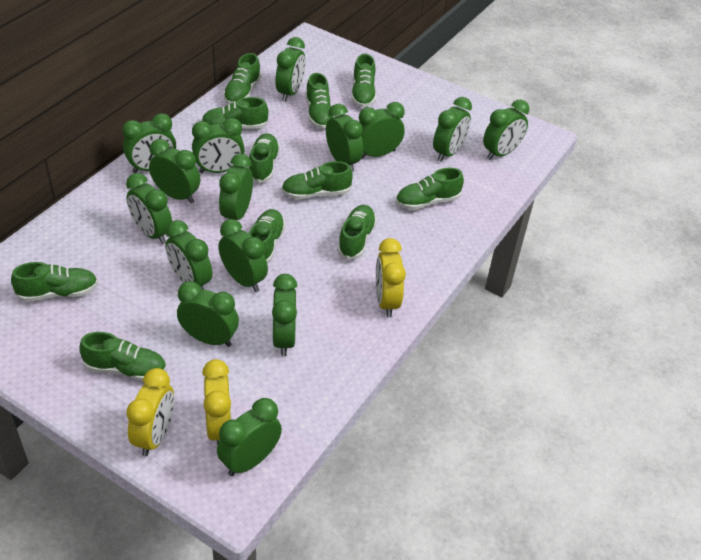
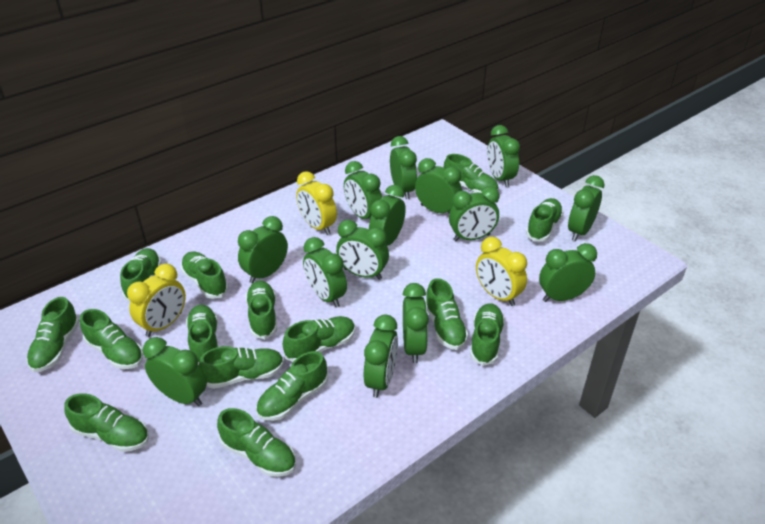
green clock: 15 -> 14
green shoe: 11 -> 15

